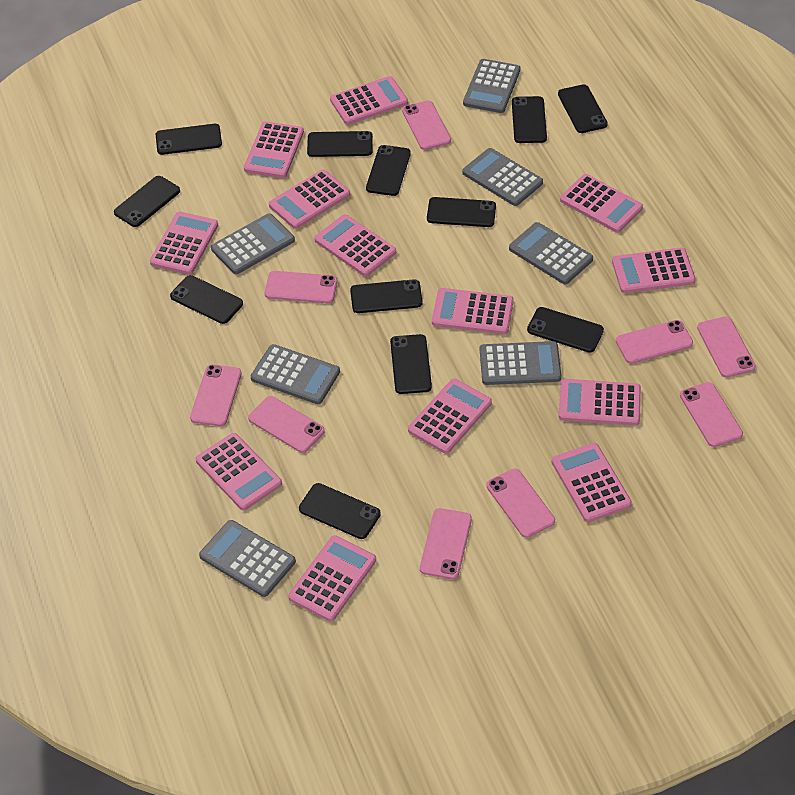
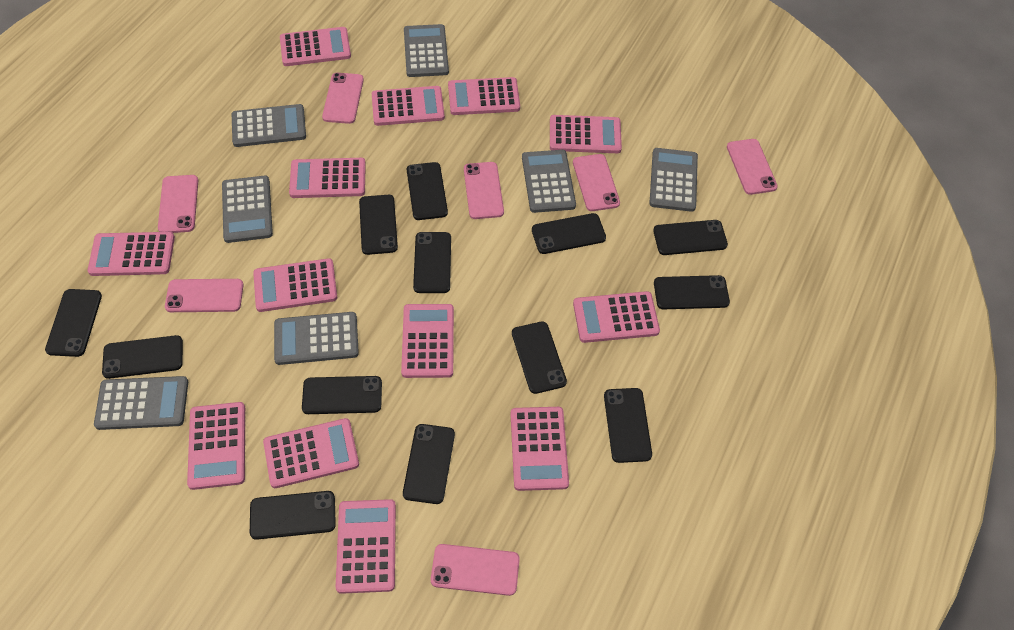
black phone: 12 -> 13
pink phone: 9 -> 7

